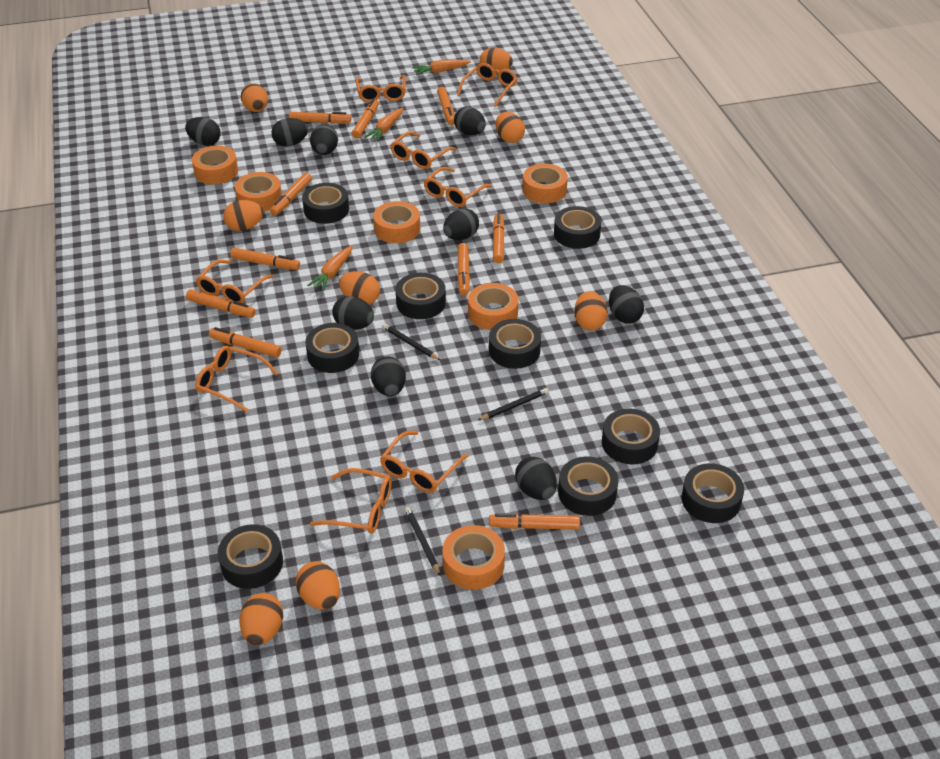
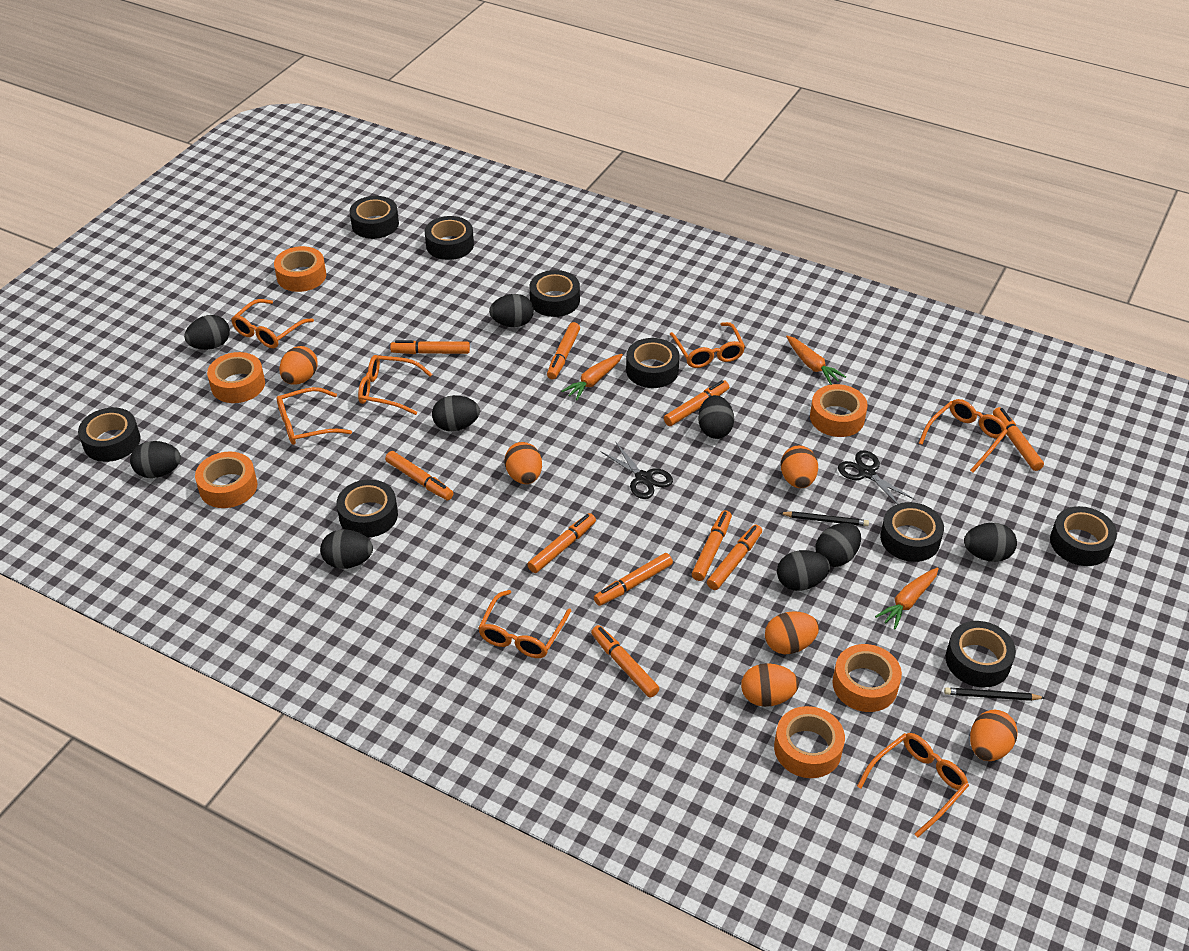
black pencil: 3 -> 2
black scissors: 0 -> 2
orange egg: 8 -> 6
orange glasses: 8 -> 7

